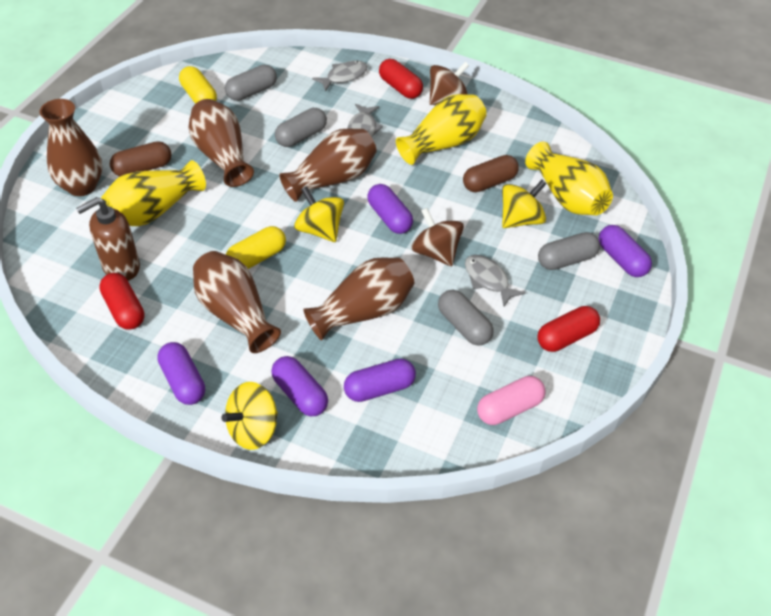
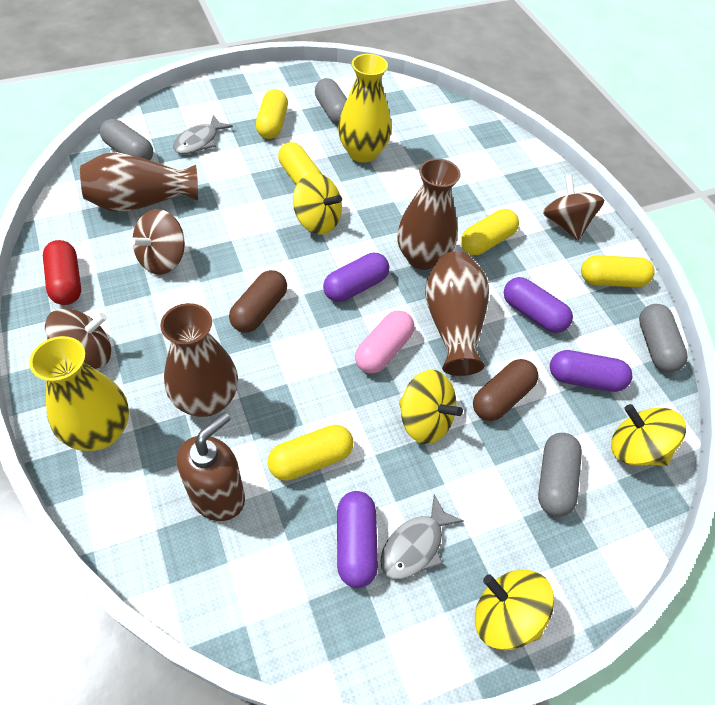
brown spinning top: 2 -> 3
brown vase: 5 -> 4
grey fish: 3 -> 2
purple capsule: 5 -> 4
red capsule: 3 -> 1
yellow capsule: 2 -> 5
yellow spinning top: 3 -> 4
yellow vase: 3 -> 2

